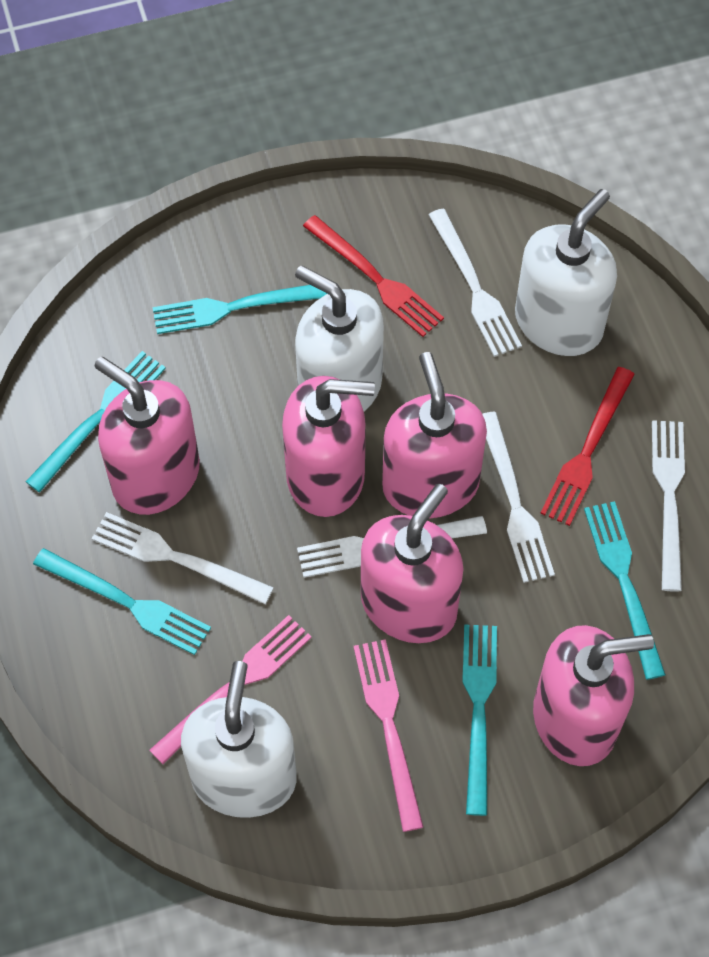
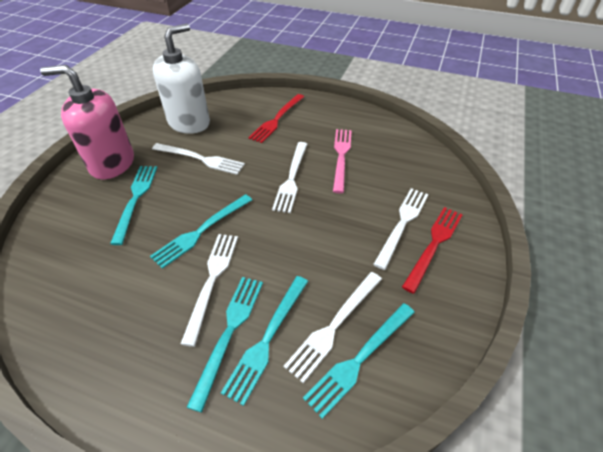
pink fork: 2 -> 1
pink soap dispenser: 5 -> 1
white soap dispenser: 3 -> 1

